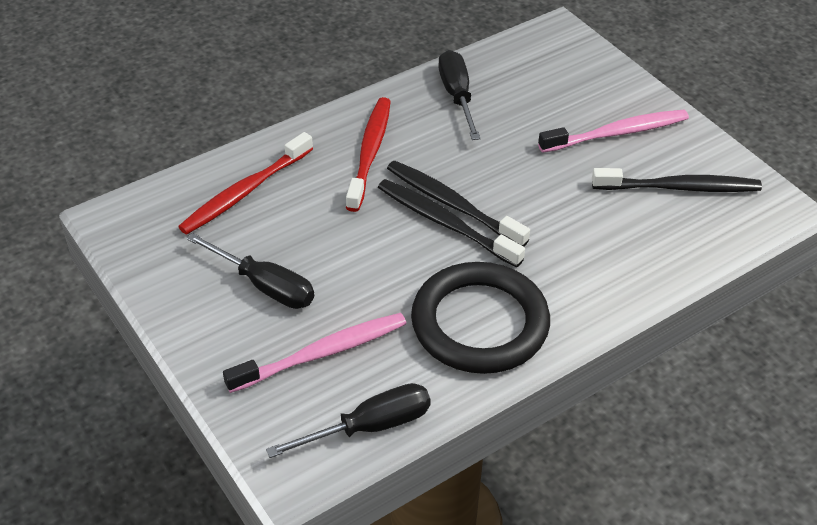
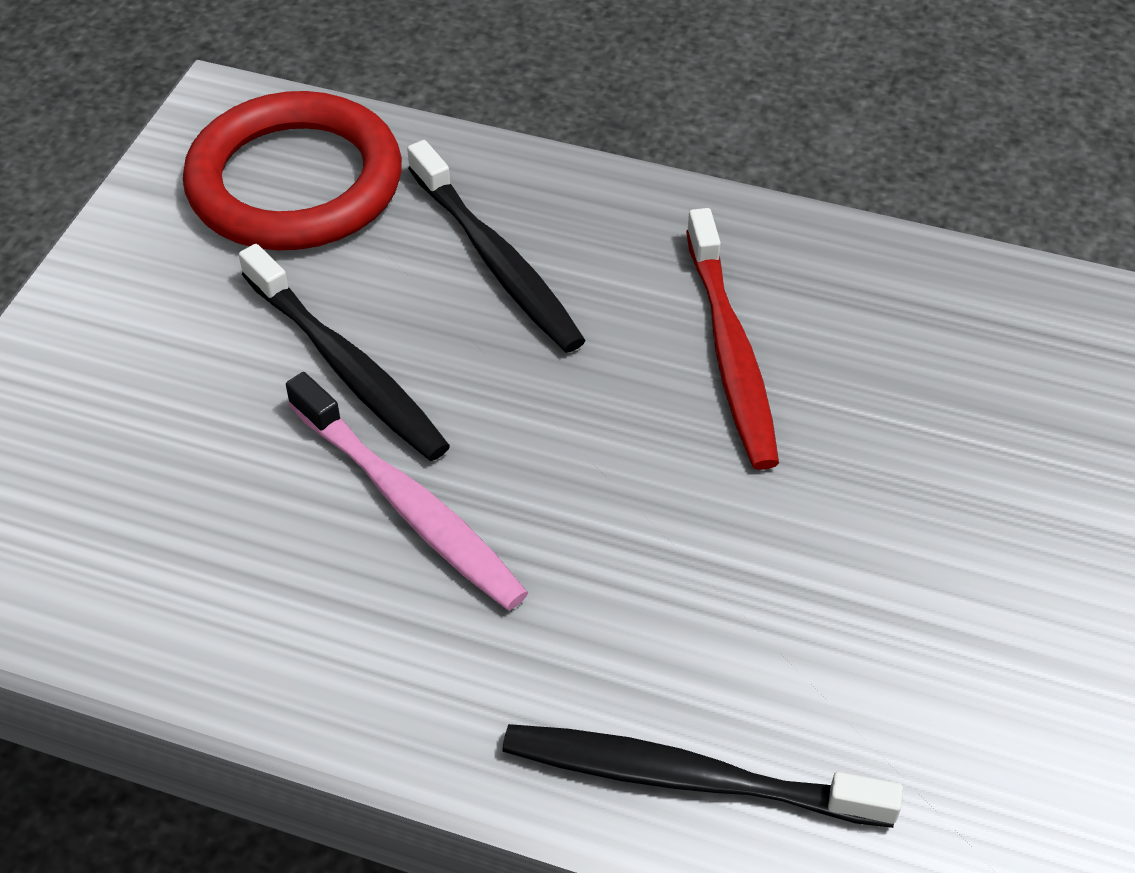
black ring: 1 -> 0
black screwdriver: 3 -> 0
pink toothbrush: 2 -> 1
red ring: 0 -> 1
red toothbrush: 2 -> 1

